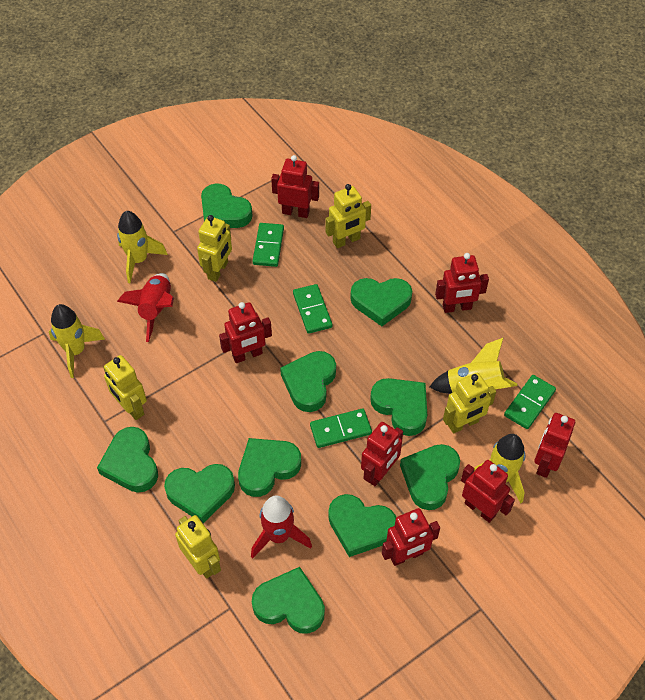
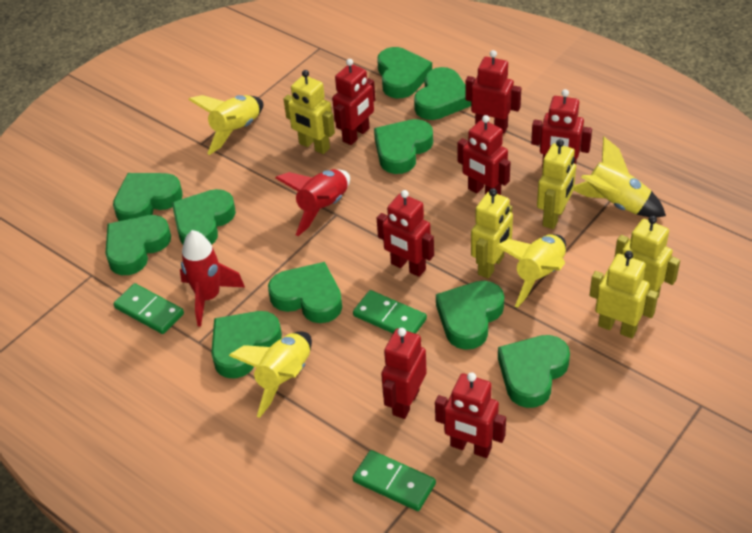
green domino: 4 -> 3

